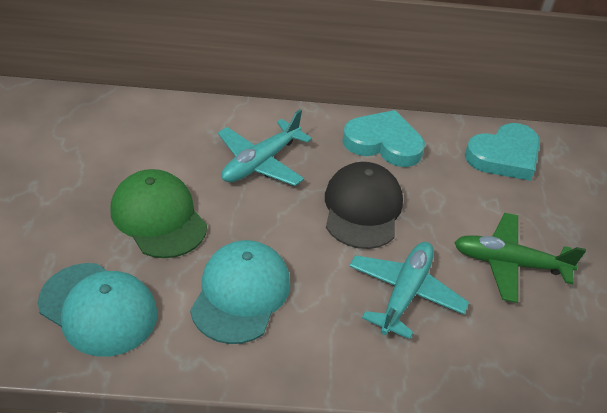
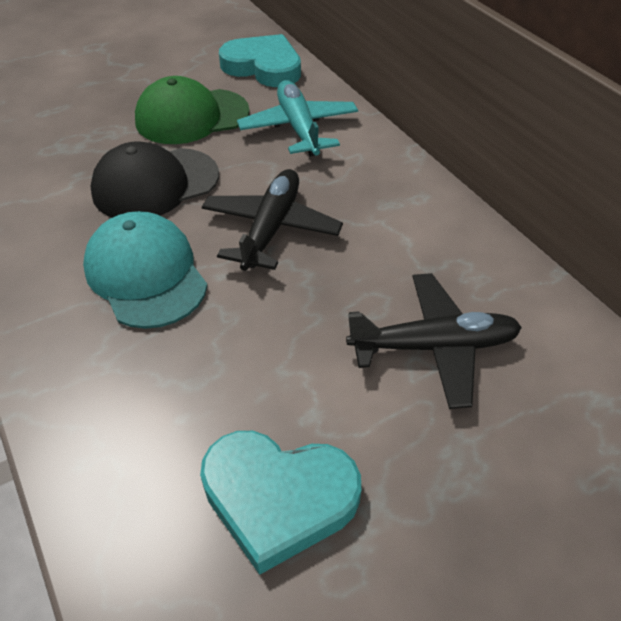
black plane: 0 -> 2
green plane: 1 -> 0
turquoise cap: 2 -> 1
turquoise plane: 2 -> 1

